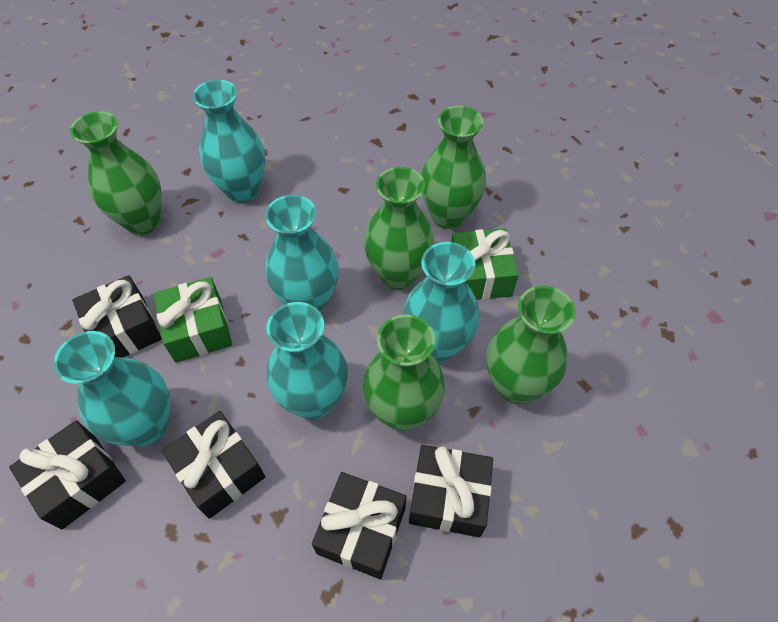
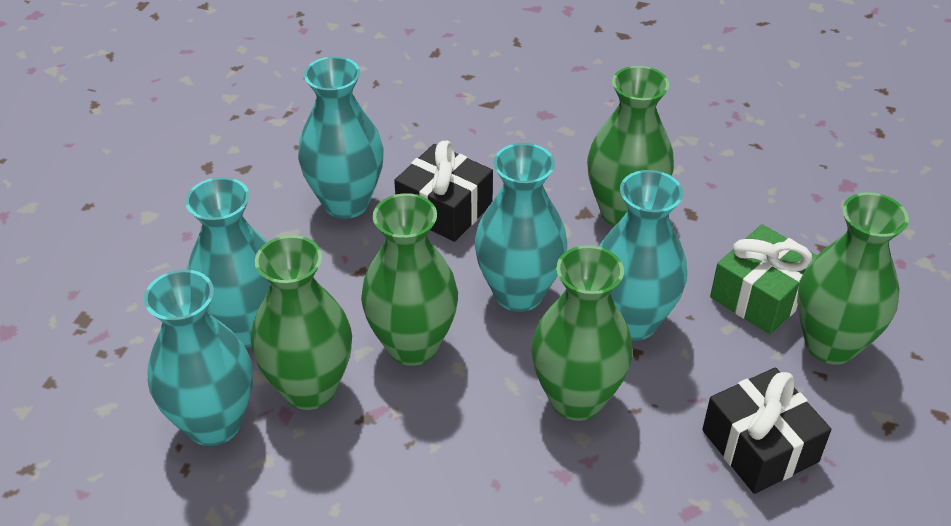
black gift: 5 -> 2
green gift: 2 -> 1

